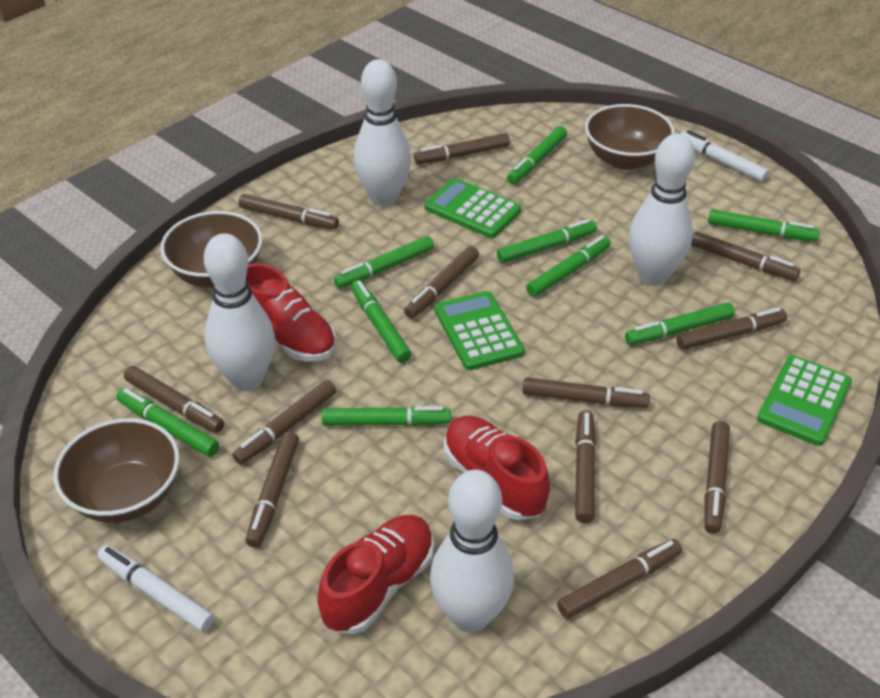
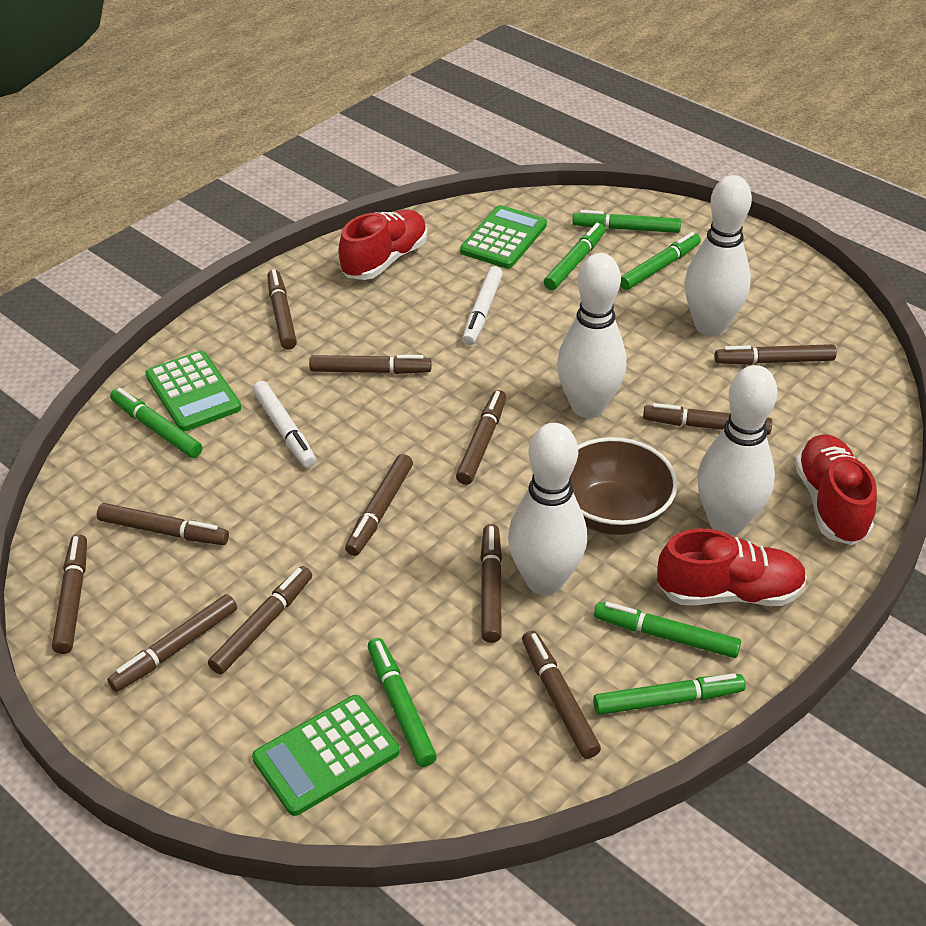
brown bowl: 3 -> 1
green marker: 9 -> 7

